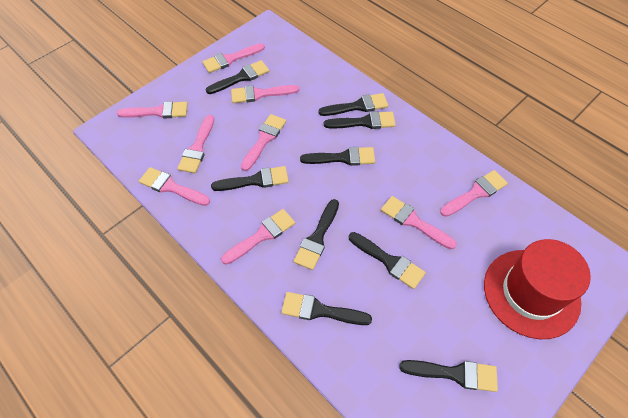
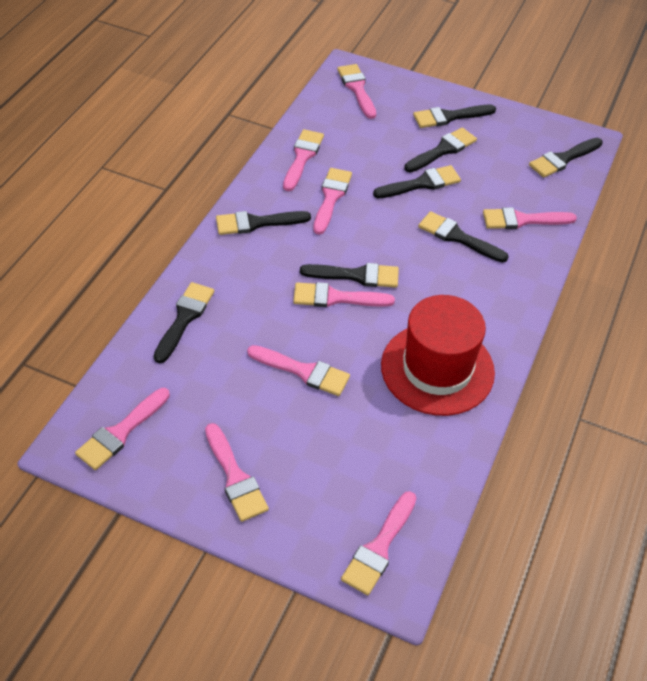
black brush: 9 -> 8

